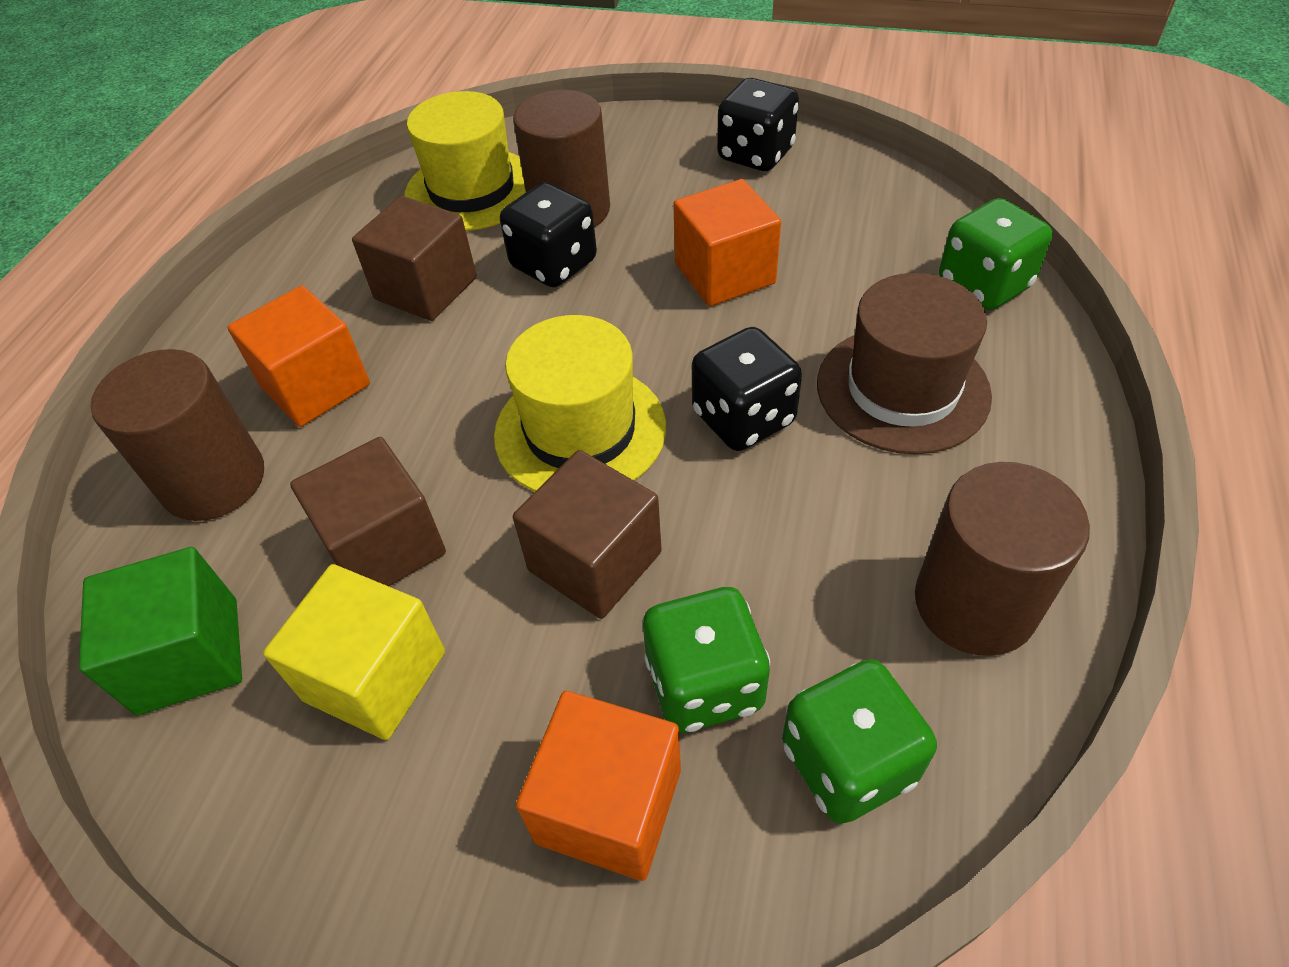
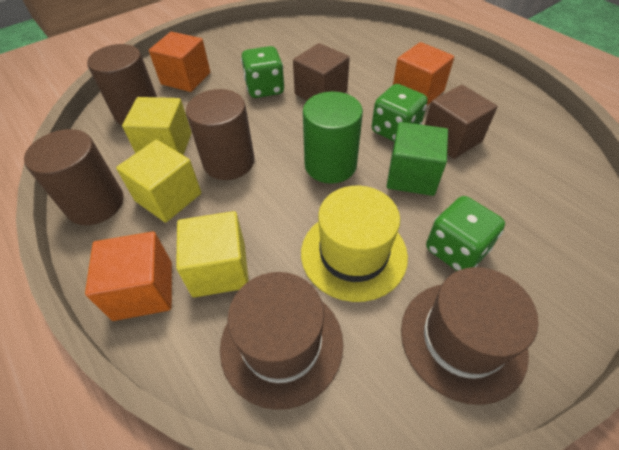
black dice: 3 -> 0
brown cube: 3 -> 2
brown hat: 1 -> 2
green cylinder: 0 -> 1
yellow cube: 1 -> 3
yellow hat: 2 -> 1

